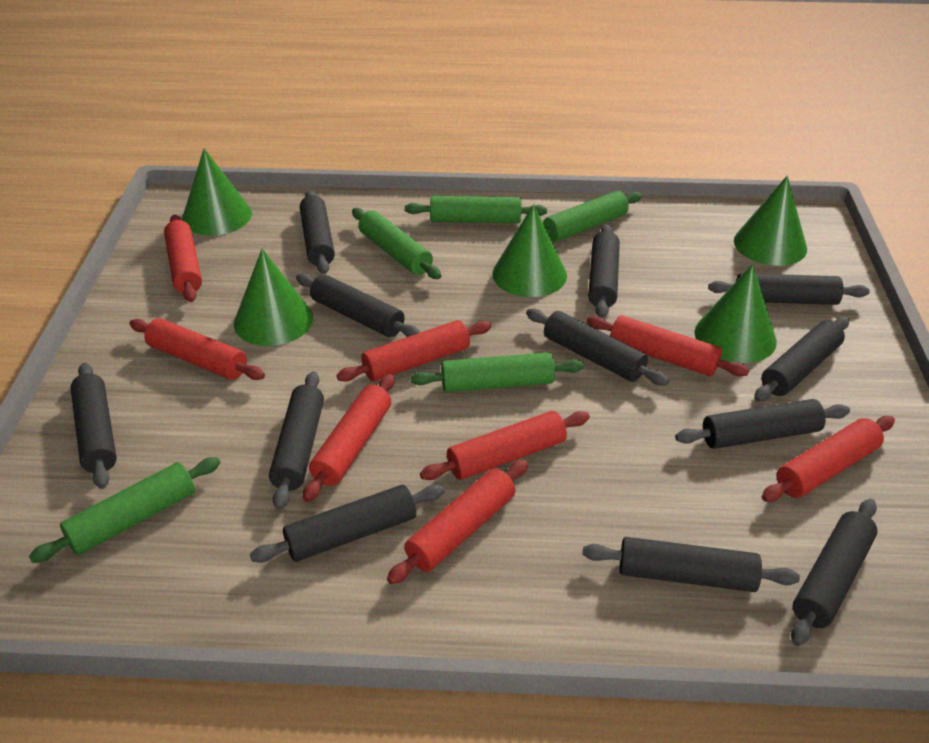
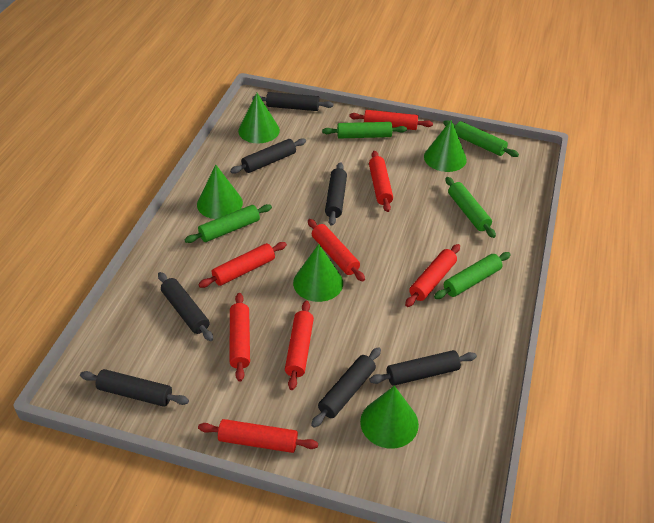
black rolling pin: 12 -> 7

